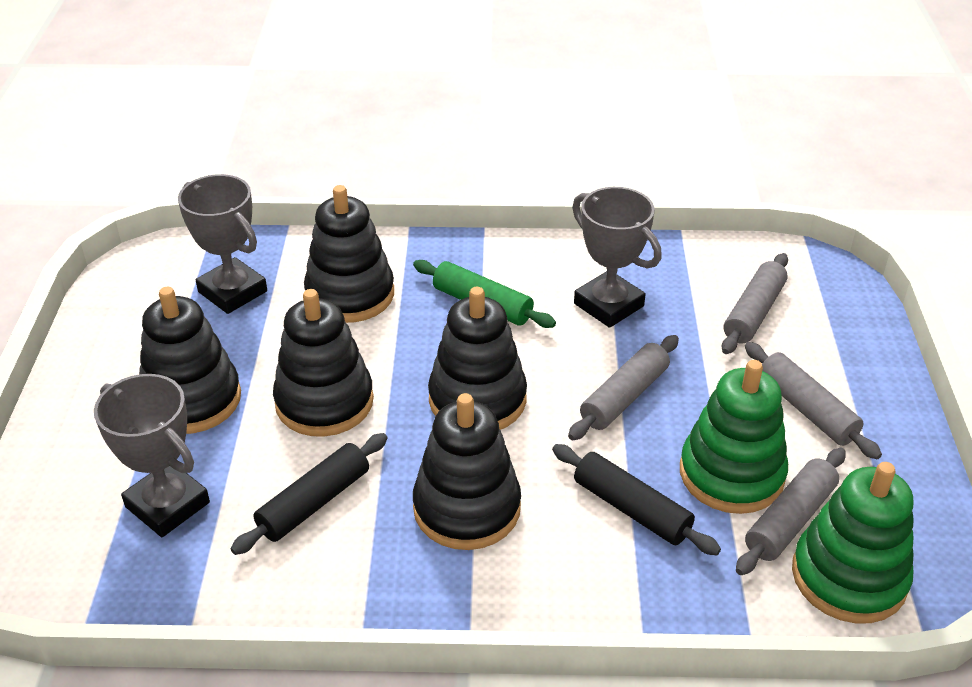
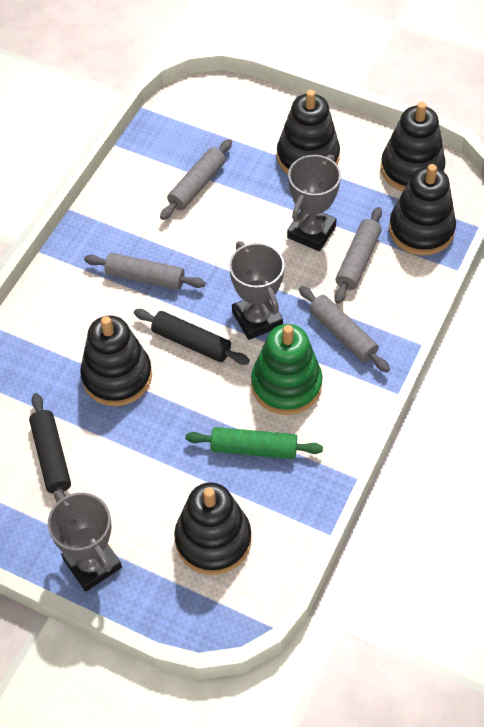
green stacking toy: 2 -> 1

